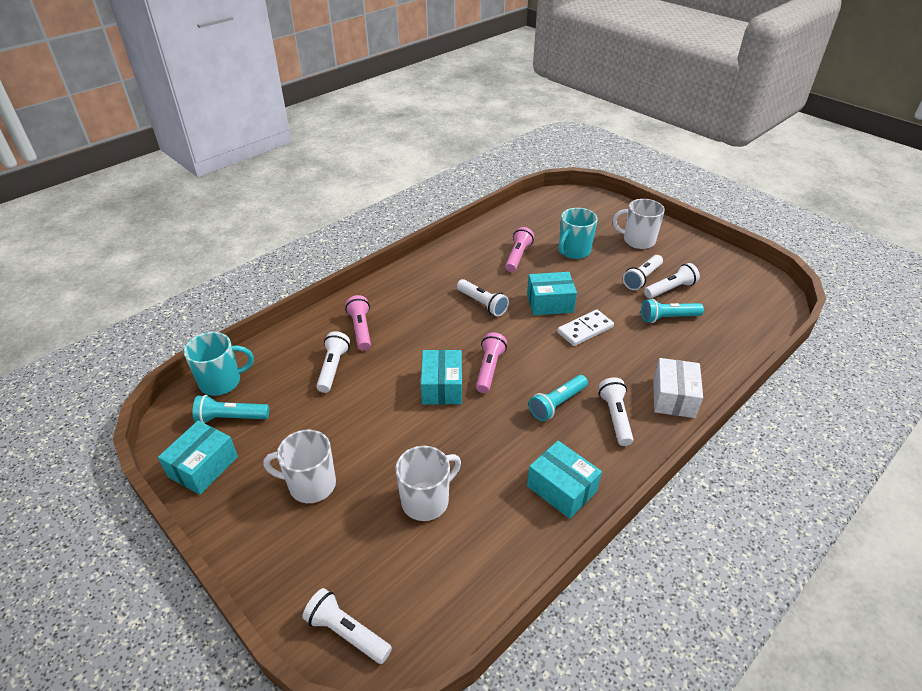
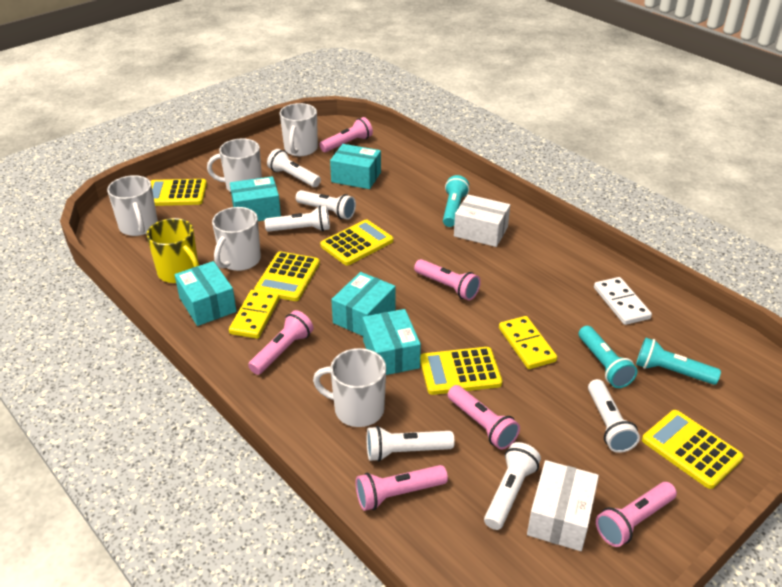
pink flashlight: 3 -> 6
turquoise box: 4 -> 5
turquoise mug: 2 -> 0
white box: 1 -> 2
white mug: 3 -> 5
yellow calculator: 0 -> 5
yellow domino: 0 -> 2
yellow mug: 0 -> 1

